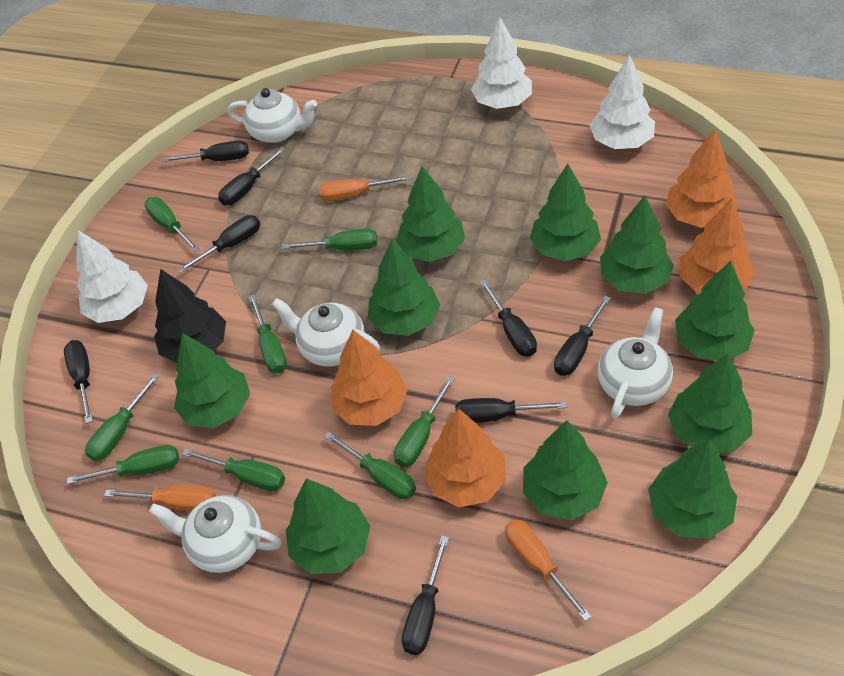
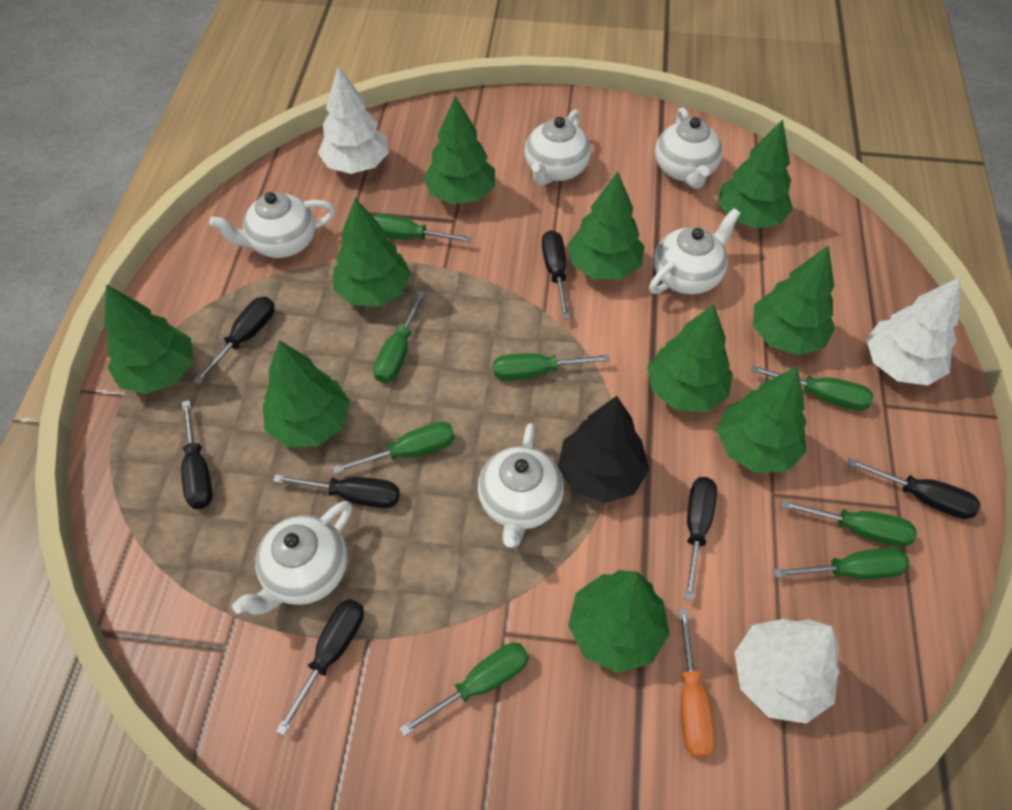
black screwdriver: 8 -> 7
orange screwdriver: 3 -> 1
orange tree: 4 -> 0
white teapot: 4 -> 6

